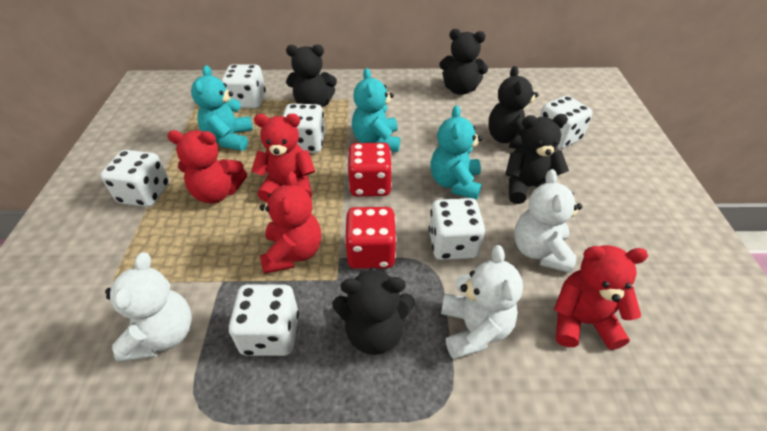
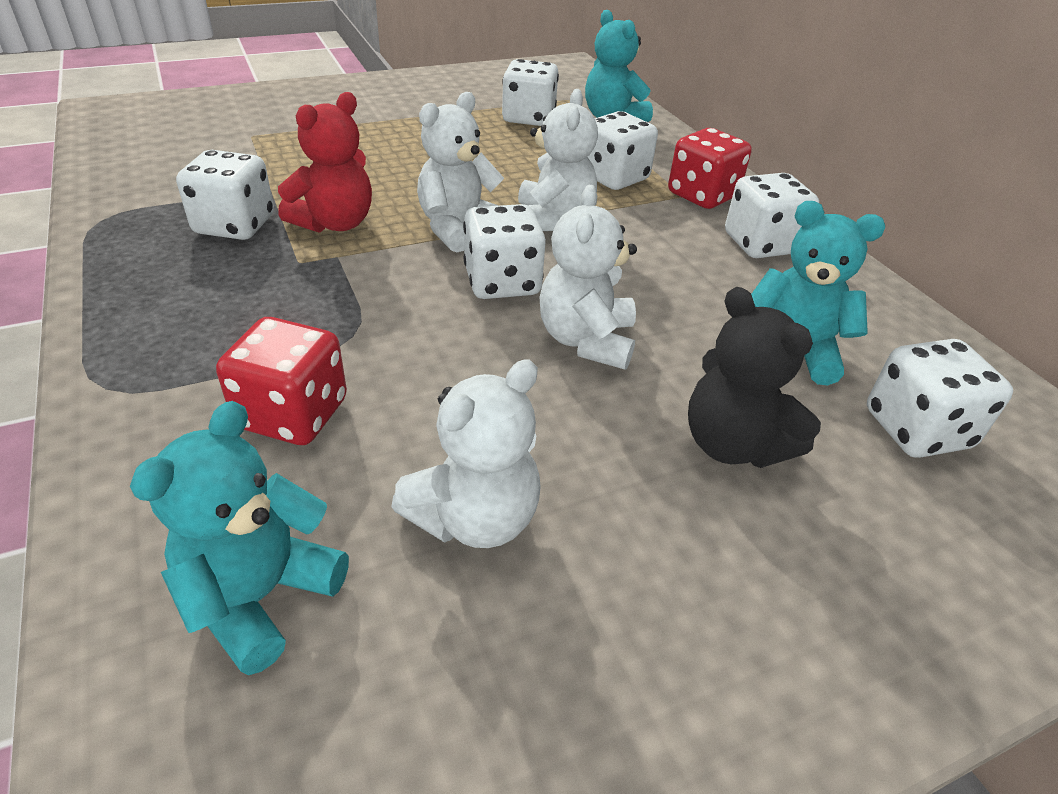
black teddy bear: 5 -> 1
red teddy bear: 4 -> 1
white teddy bear: 3 -> 4

